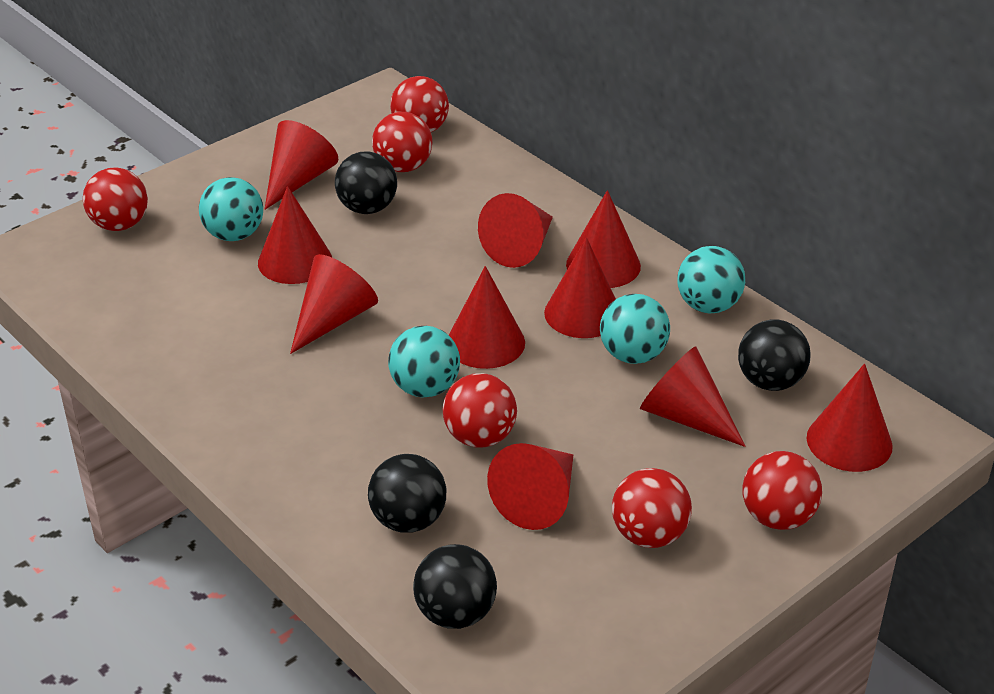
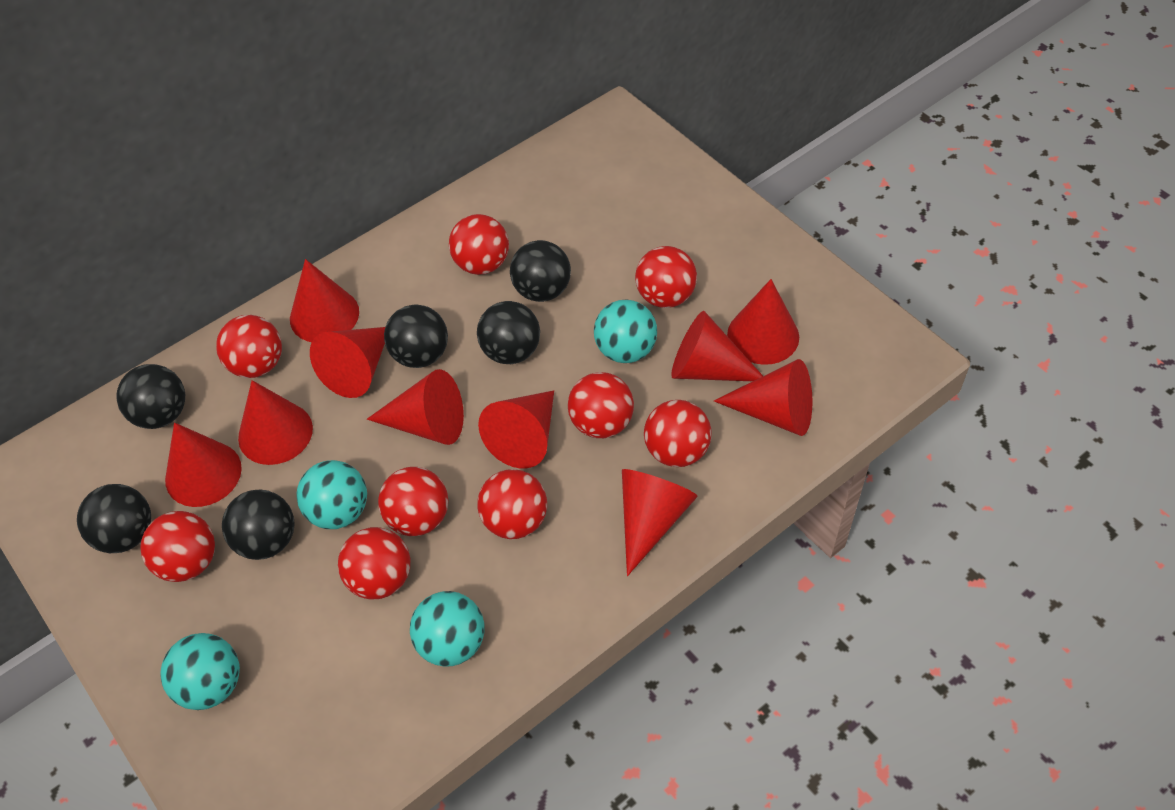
black ball: 4 -> 6
red ball: 6 -> 9

